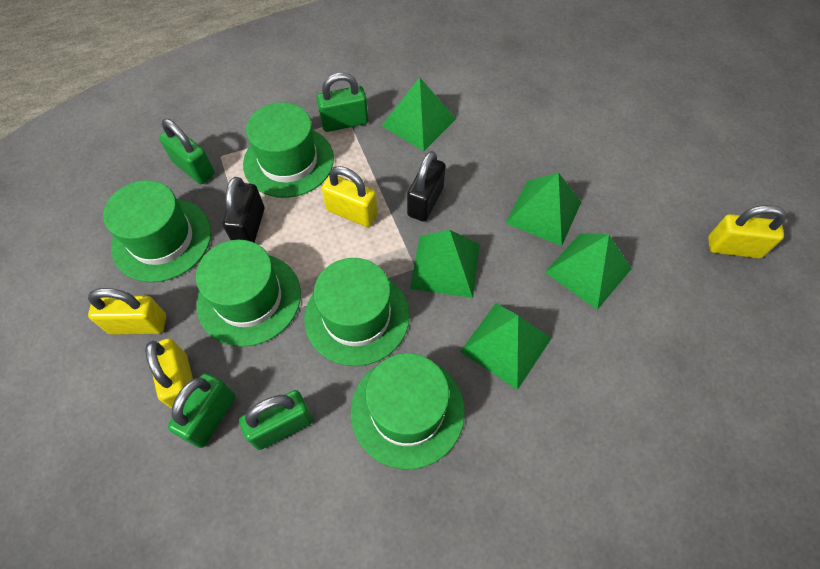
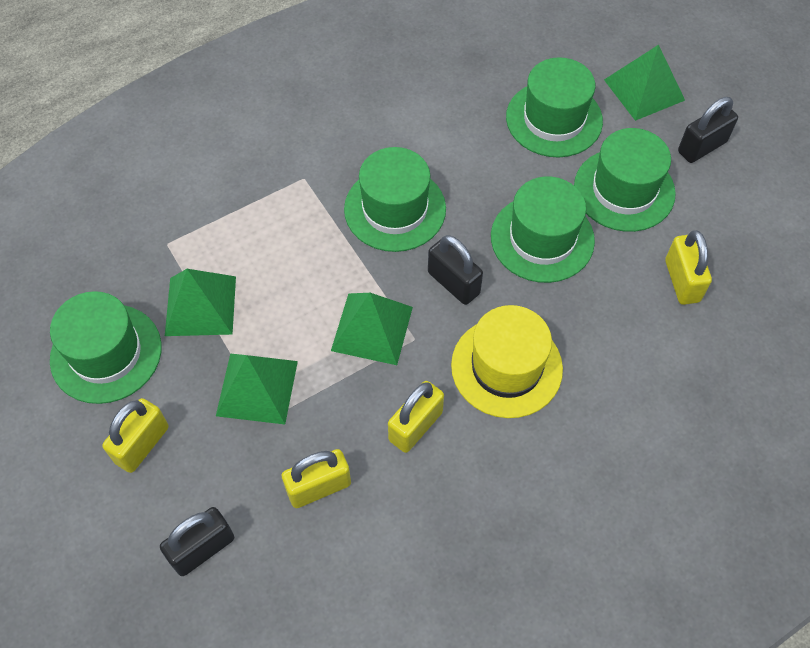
black padlock: 2 -> 3
green padlock: 4 -> 0
green pyramid: 5 -> 4
yellow hat: 0 -> 1

